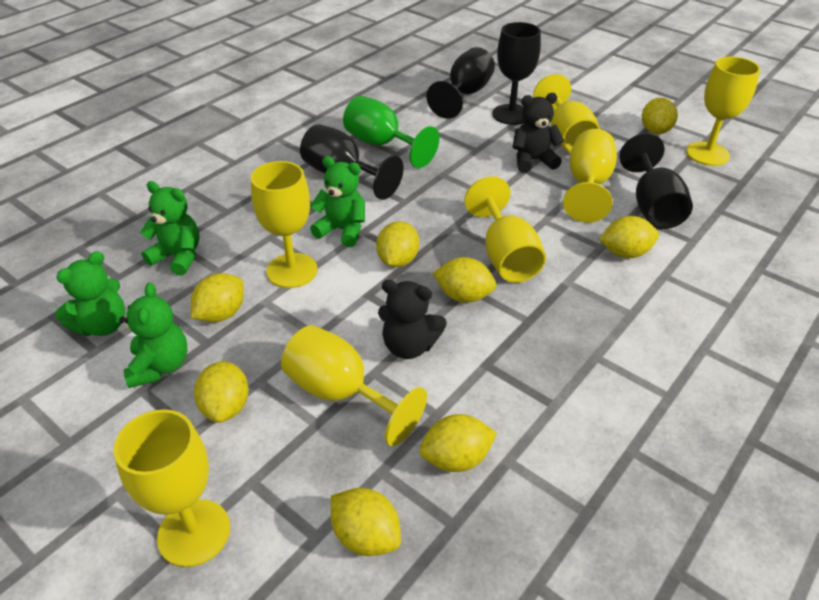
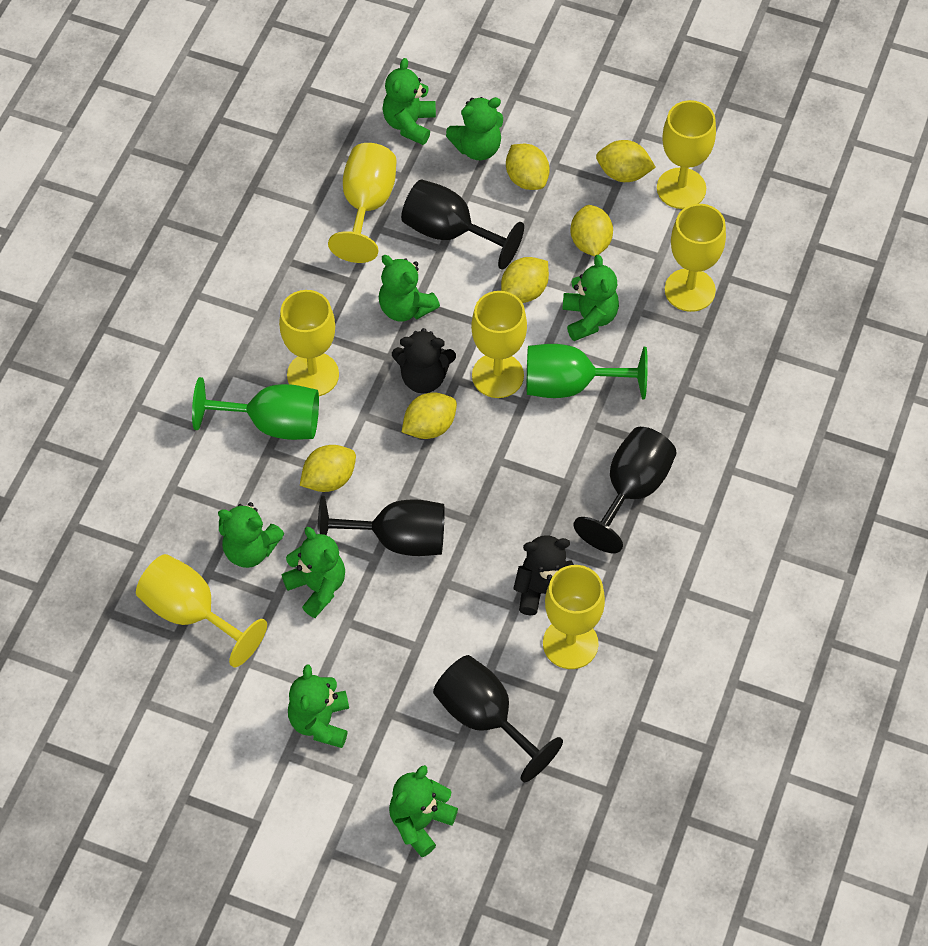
green goblet: 1 -> 2
green teddy bear: 4 -> 8
yellow lemon: 8 -> 6

